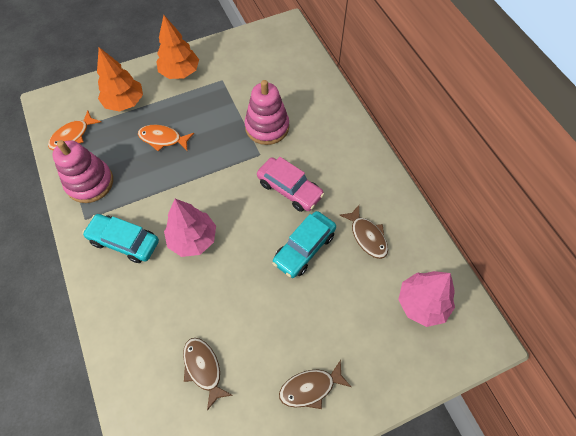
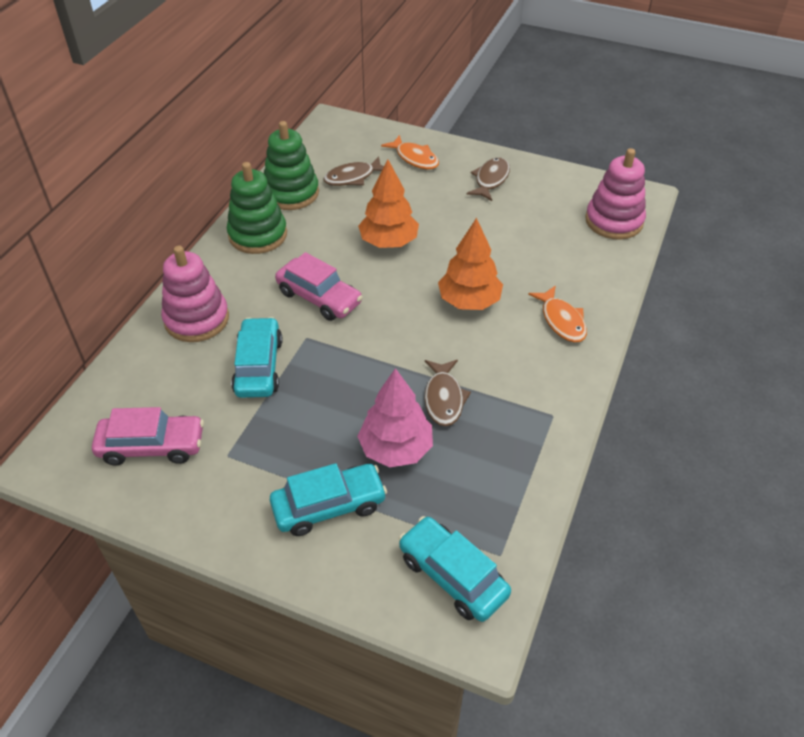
green stacking toy: 0 -> 2
pink car: 1 -> 2
pink tree: 2 -> 1
turquoise car: 2 -> 3

